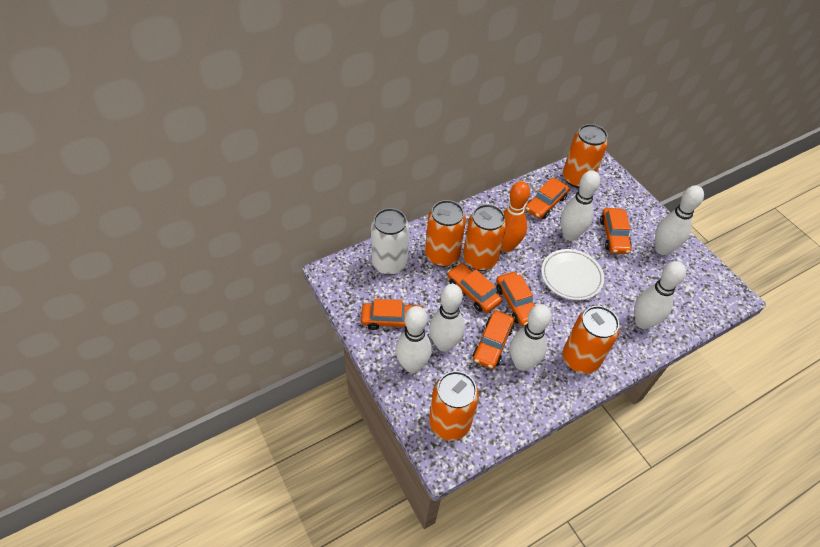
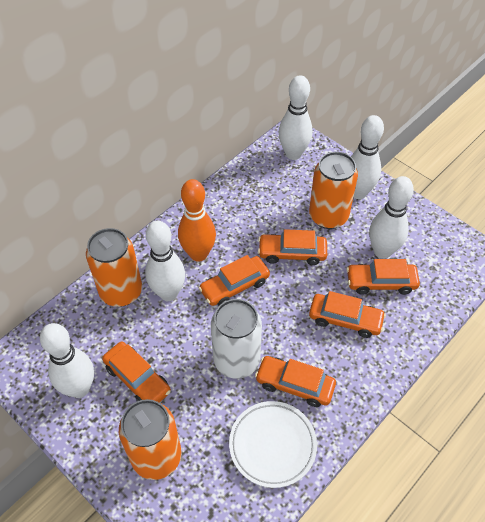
orange can: 5 -> 3
white bowling pin: 6 -> 5

